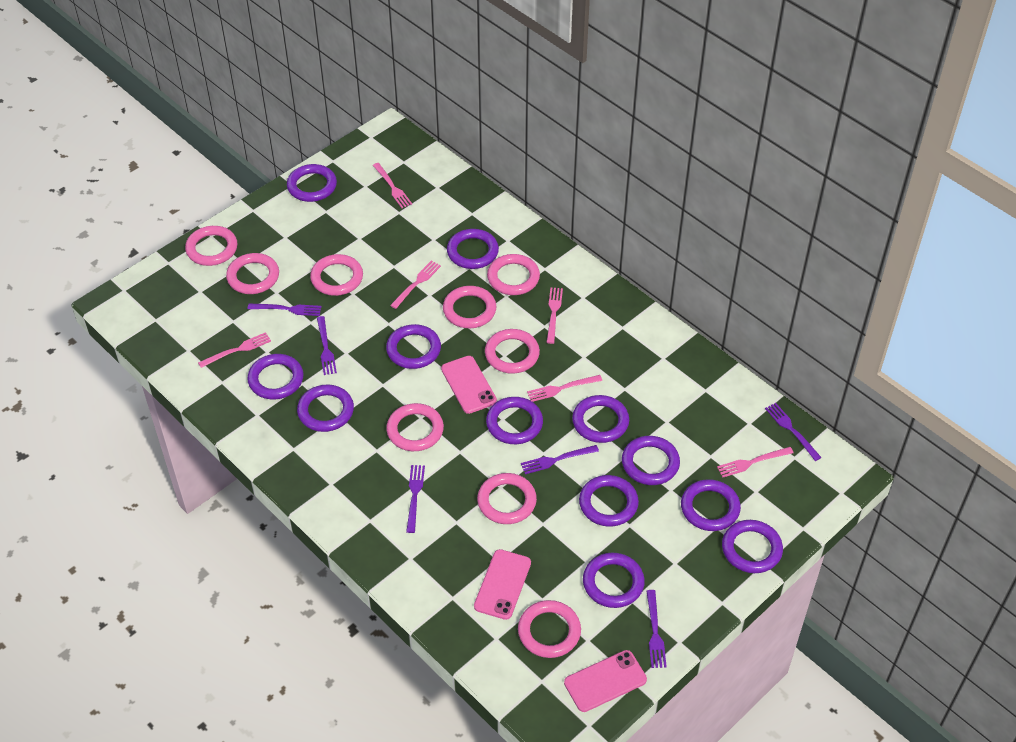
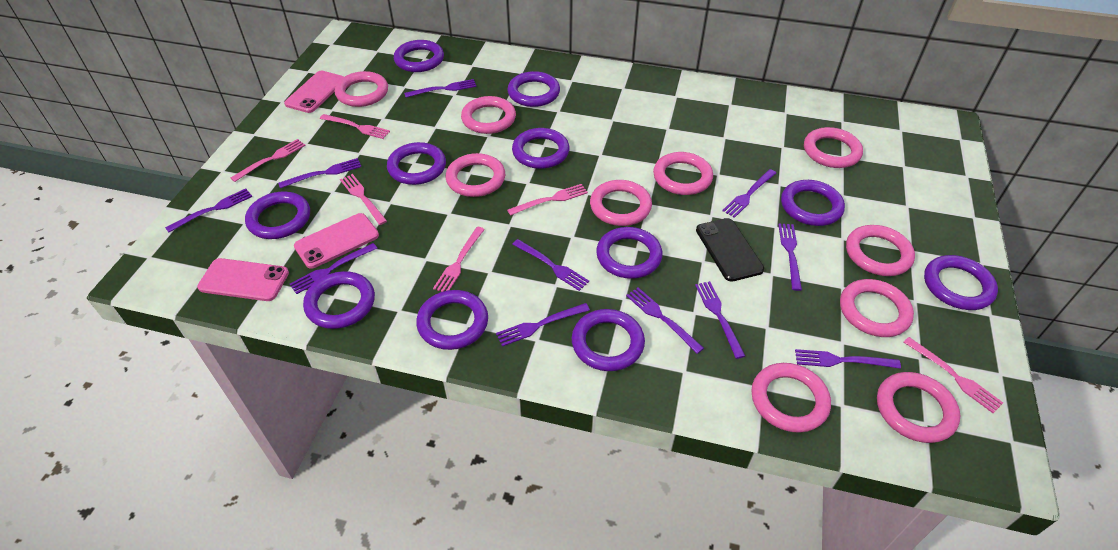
black phone: 0 -> 1
pink ring: 9 -> 10
purple fork: 6 -> 11
purple ring: 12 -> 11

